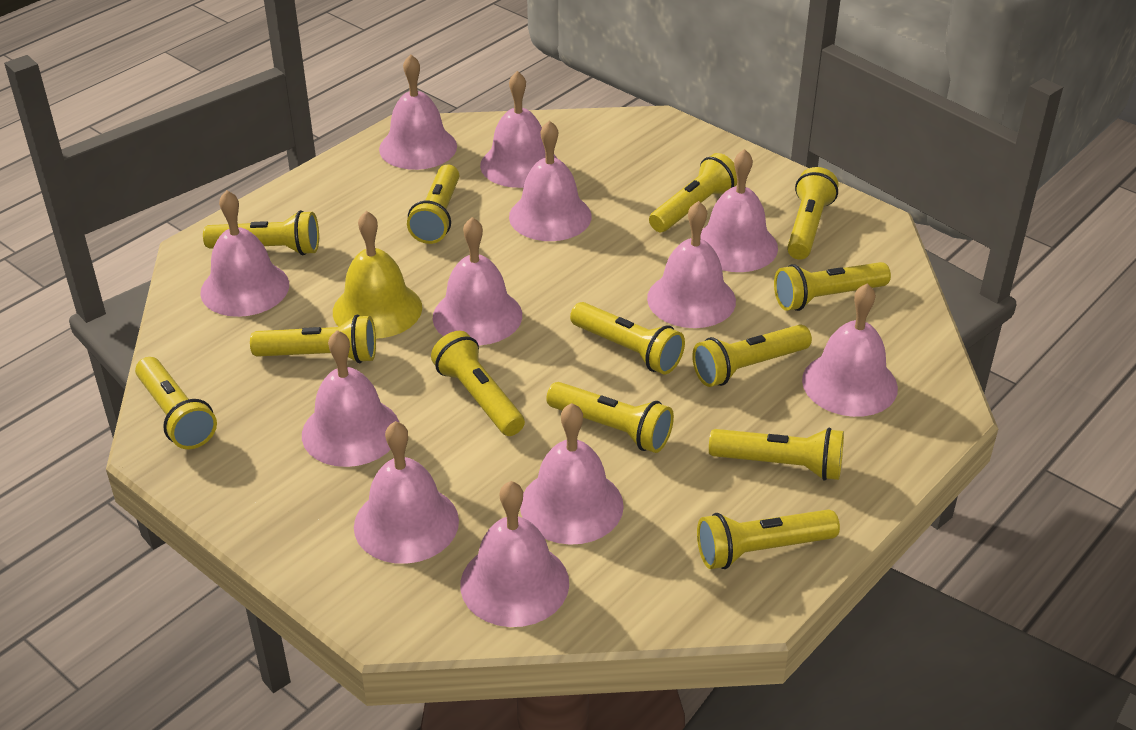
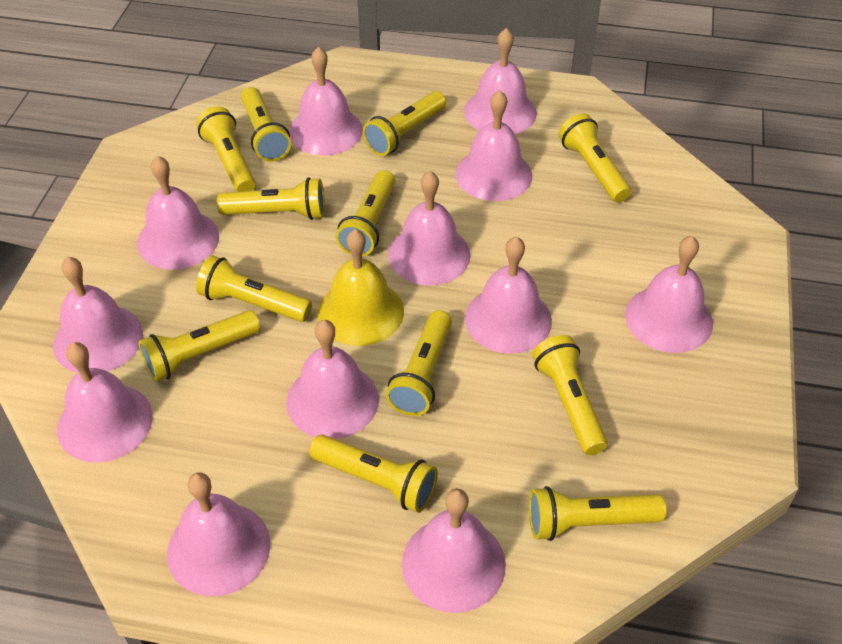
yellow flashlight: 13 -> 12

